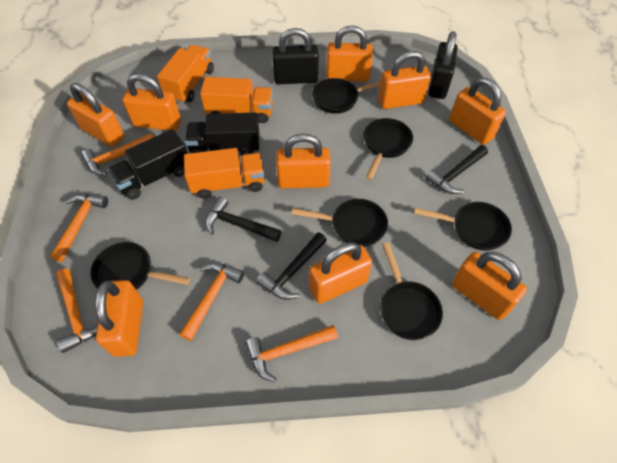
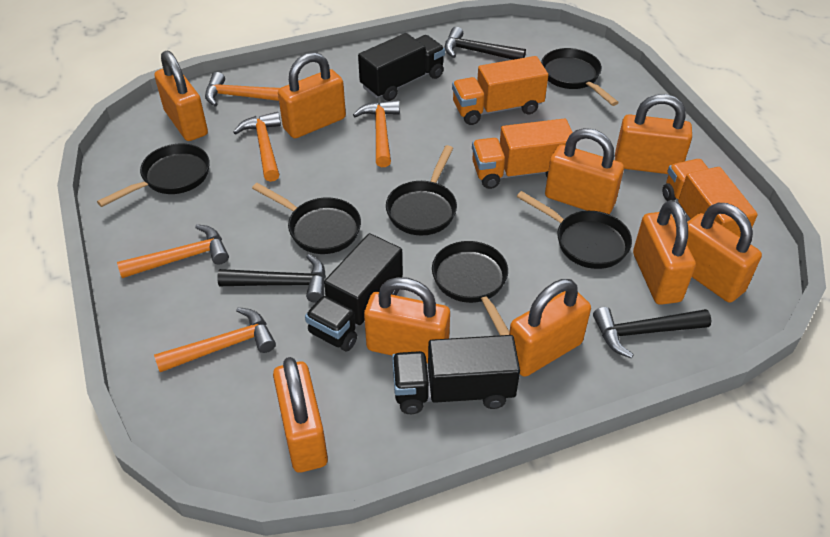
black padlock: 2 -> 0
black truck: 2 -> 3

